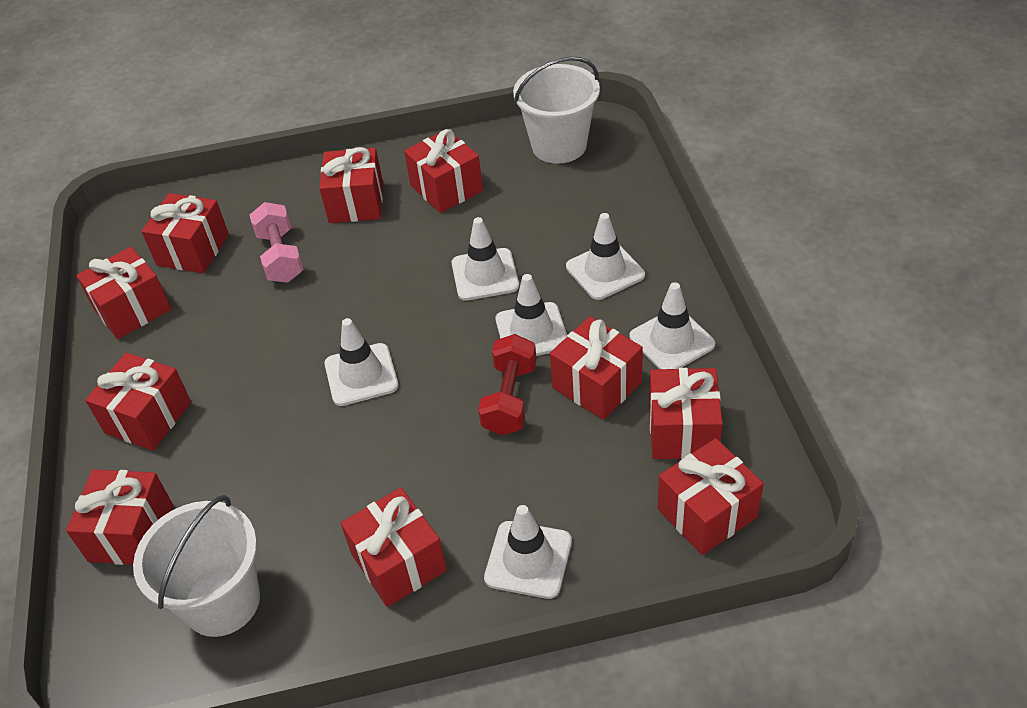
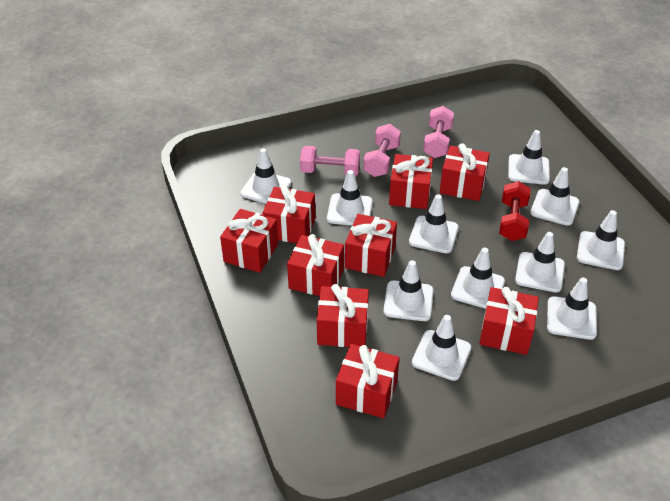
pink dumbbell: 1 -> 3
red gift: 10 -> 9
white bucket: 2 -> 0
white traffic cone: 6 -> 11

